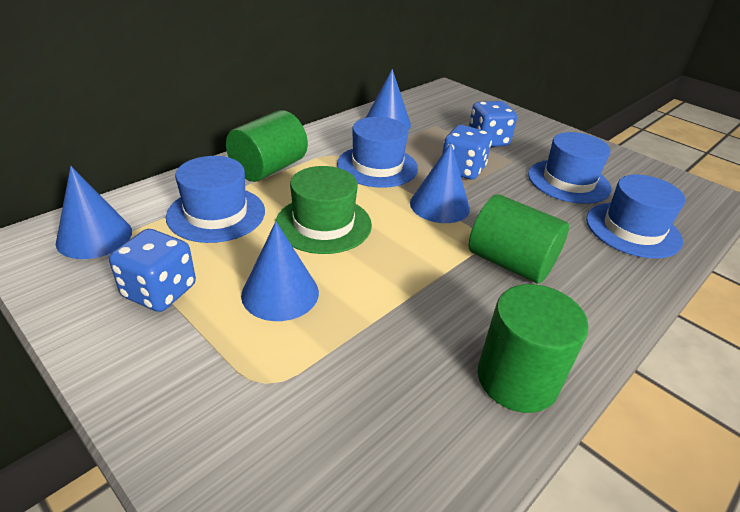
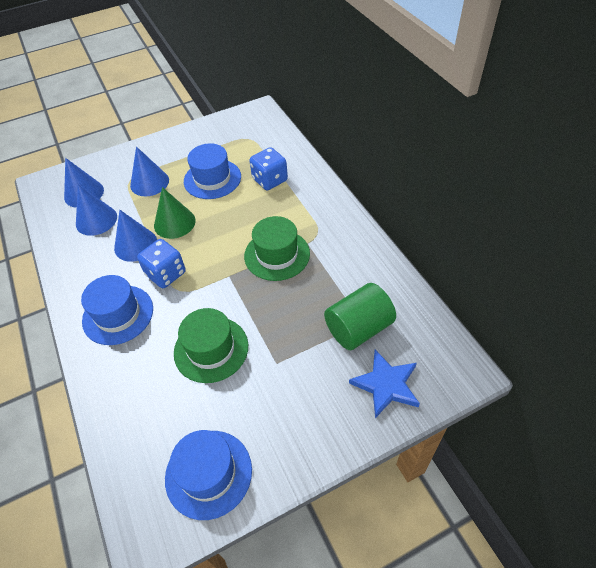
blue dice: 3 -> 2
blue hat: 4 -> 3
blue star: 0 -> 1
green cone: 0 -> 1
green cylinder: 3 -> 1
green hat: 1 -> 2

